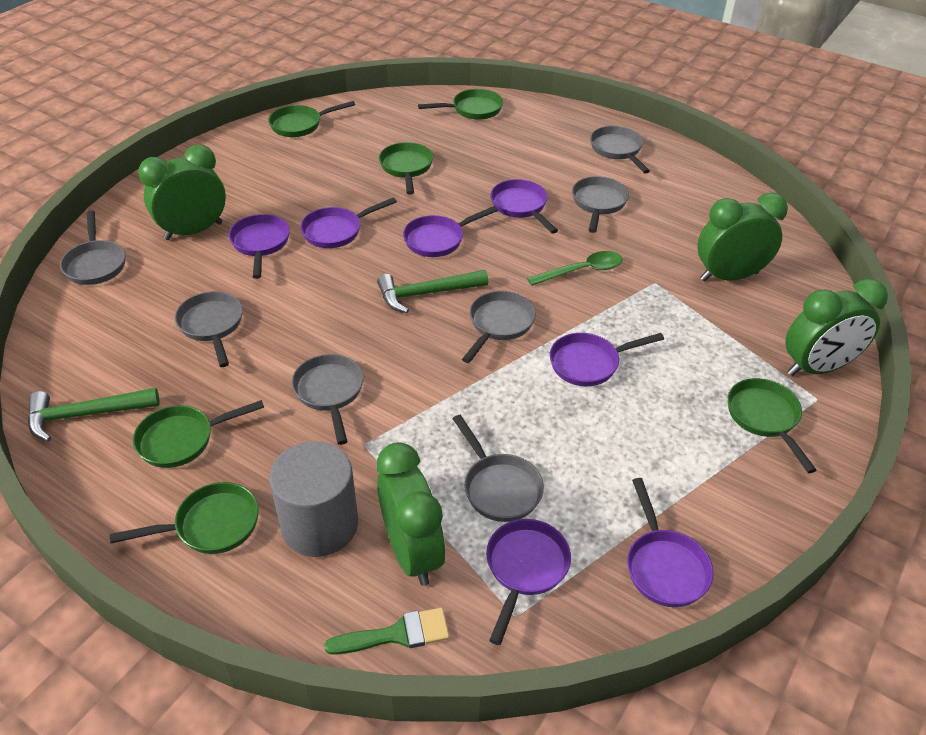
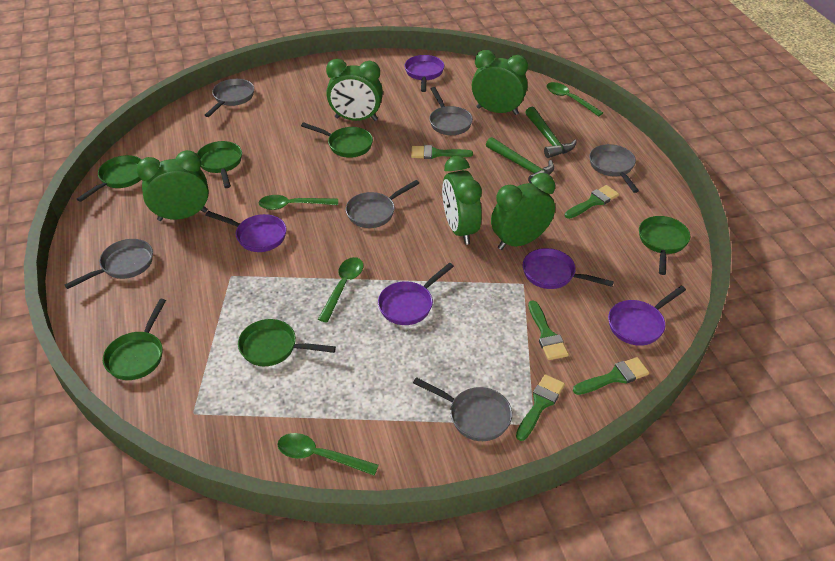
green brush: 1 -> 5
green clock: 4 -> 5
green spoon: 1 -> 4
grey cylinder: 1 -> 0
grey pan: 7 -> 6
purple pan: 7 -> 5

